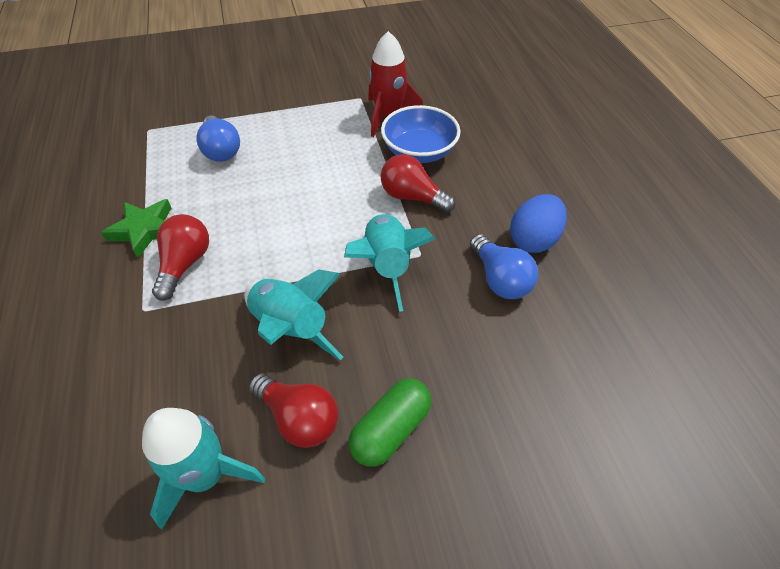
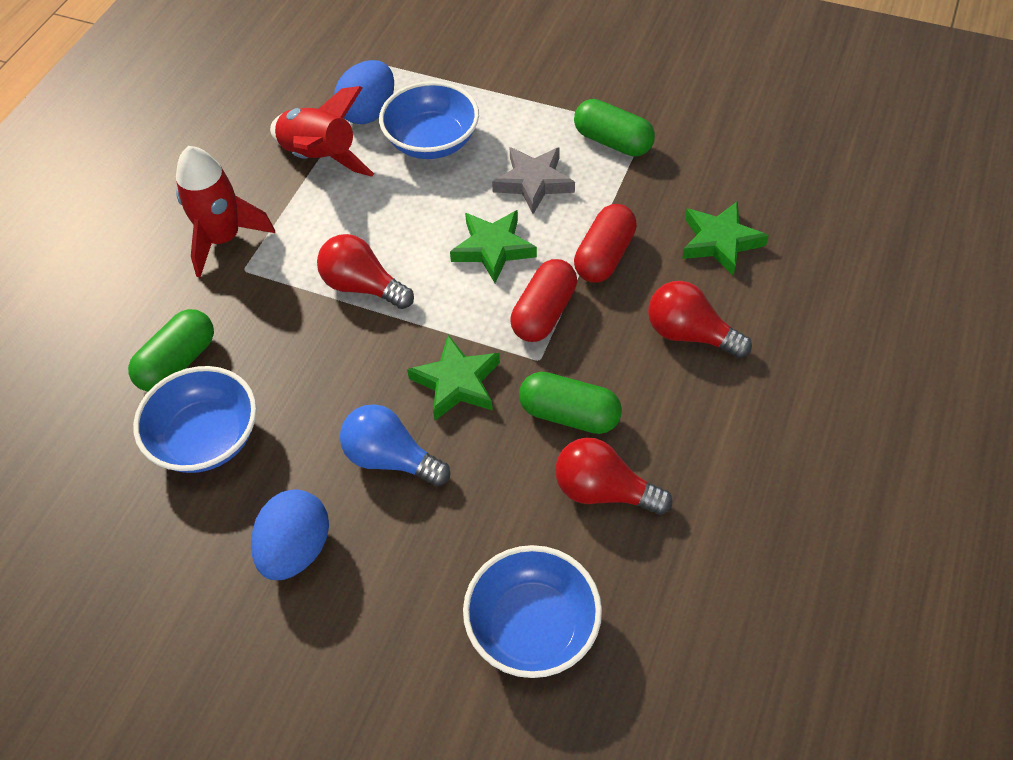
blue bowl: 1 -> 3
blue egg: 1 -> 2
blue light bulb: 2 -> 1
green capsule: 1 -> 3
green star: 1 -> 3
grey star: 0 -> 1
red capsule: 0 -> 2
red rocket: 1 -> 2
turquoise rocket: 3 -> 0

